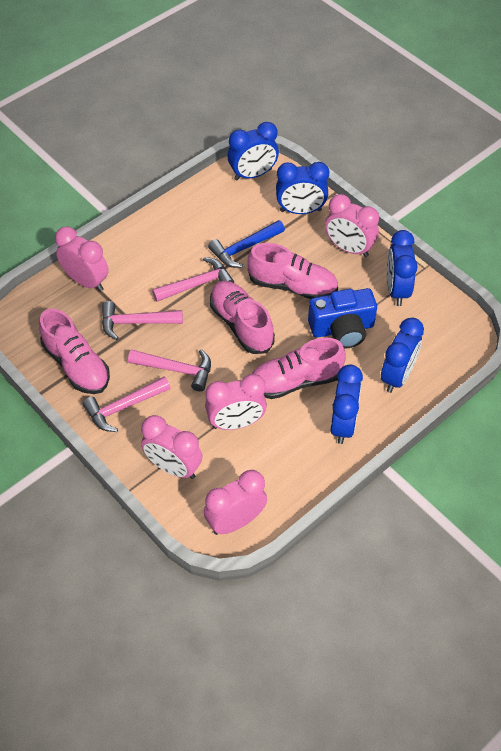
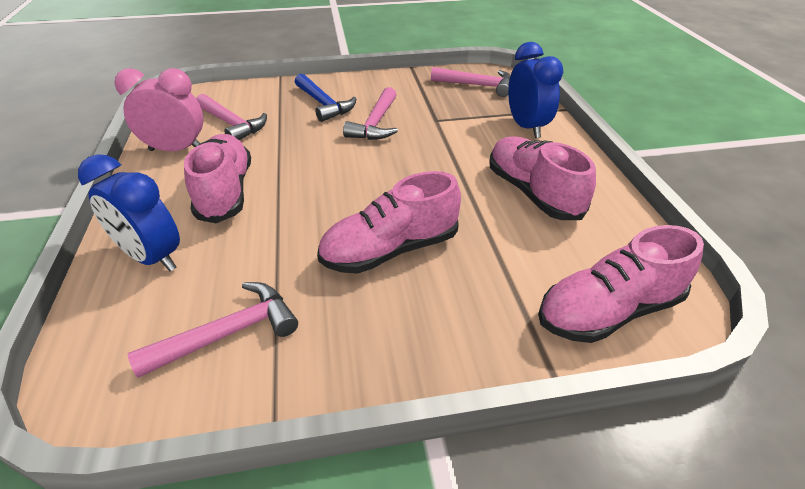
blue camera: 1 -> 0
blue clock: 5 -> 2
pink clock: 5 -> 1

